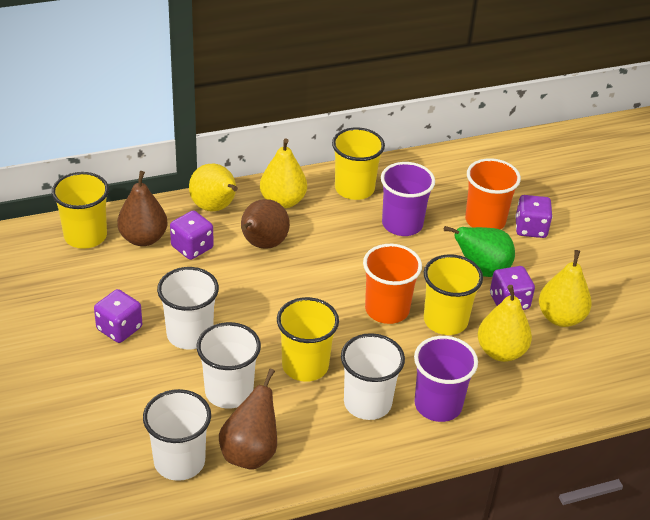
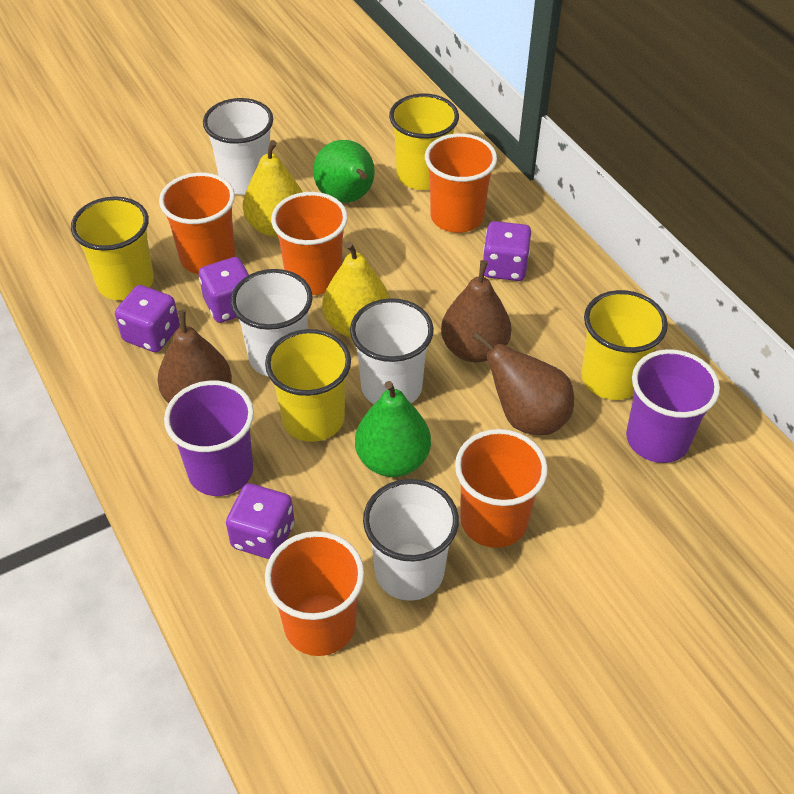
green pear: 1 -> 2
orange cup: 2 -> 5
yellow pear: 4 -> 2

